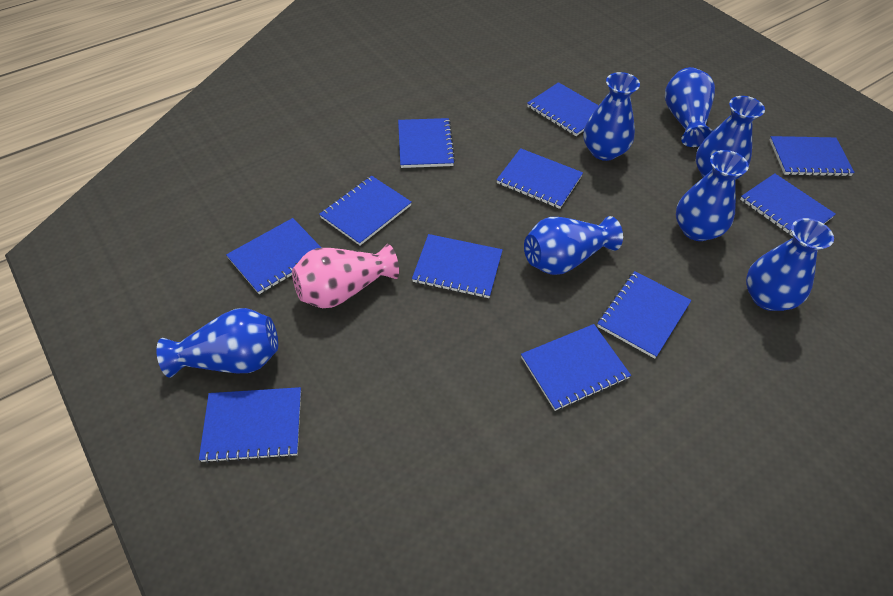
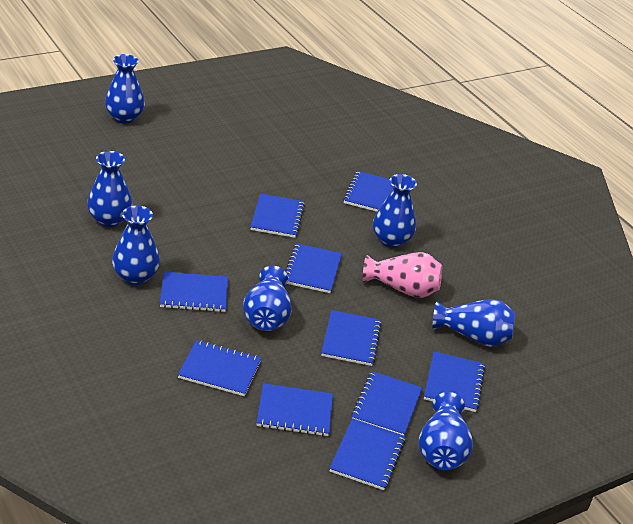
blue notebook: 11 -> 10

